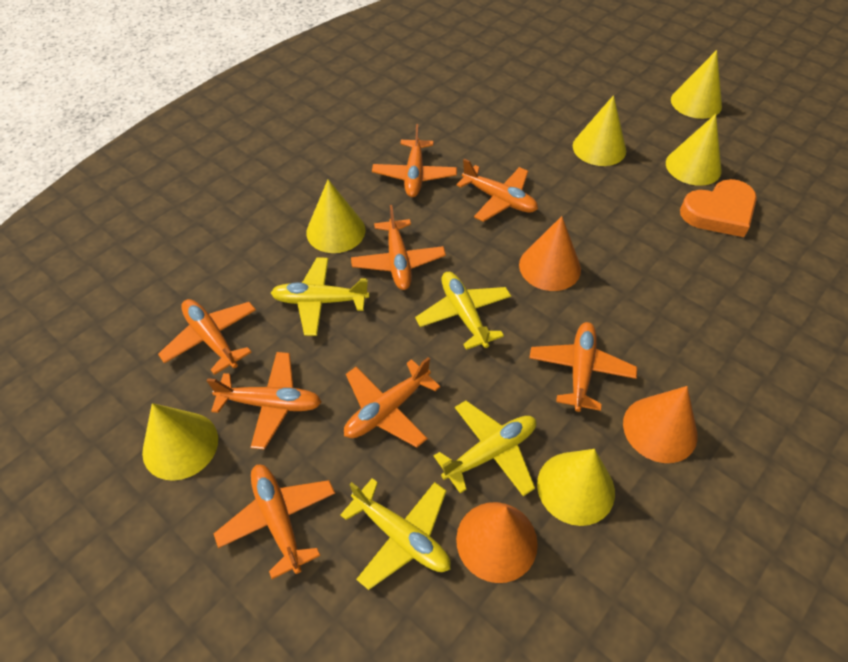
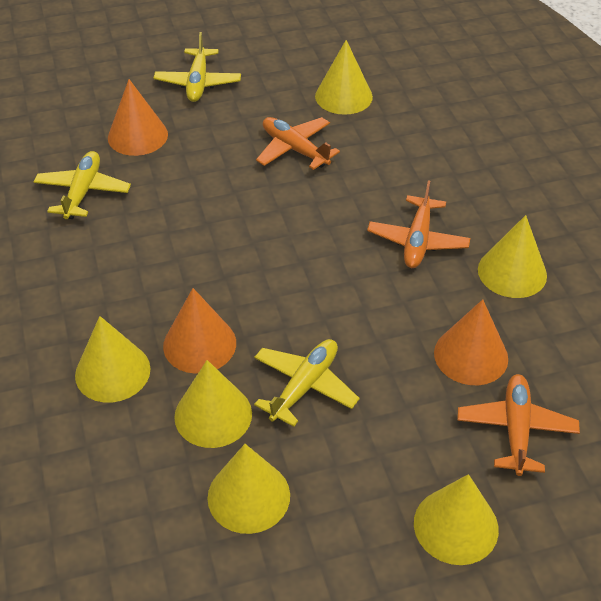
orange heart: 1 -> 0
orange plane: 8 -> 3
yellow plane: 4 -> 3

